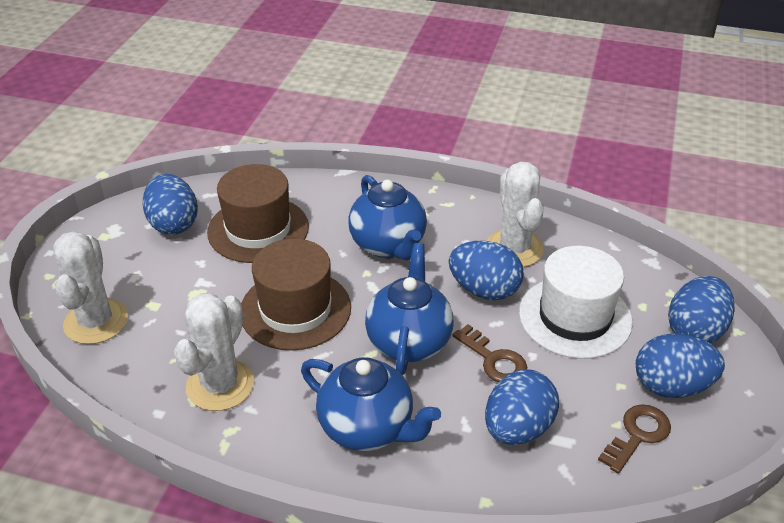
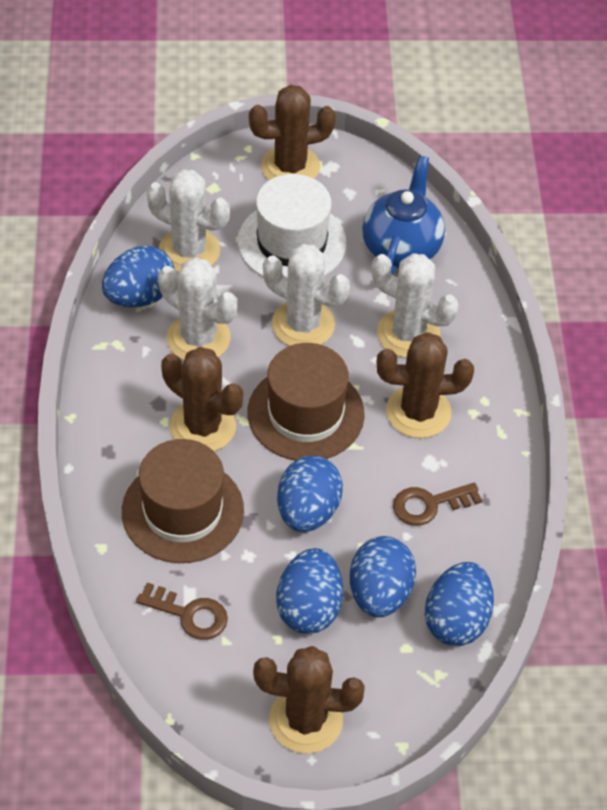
blue teapot: 3 -> 1
brown cactus: 0 -> 4
white cactus: 3 -> 4

